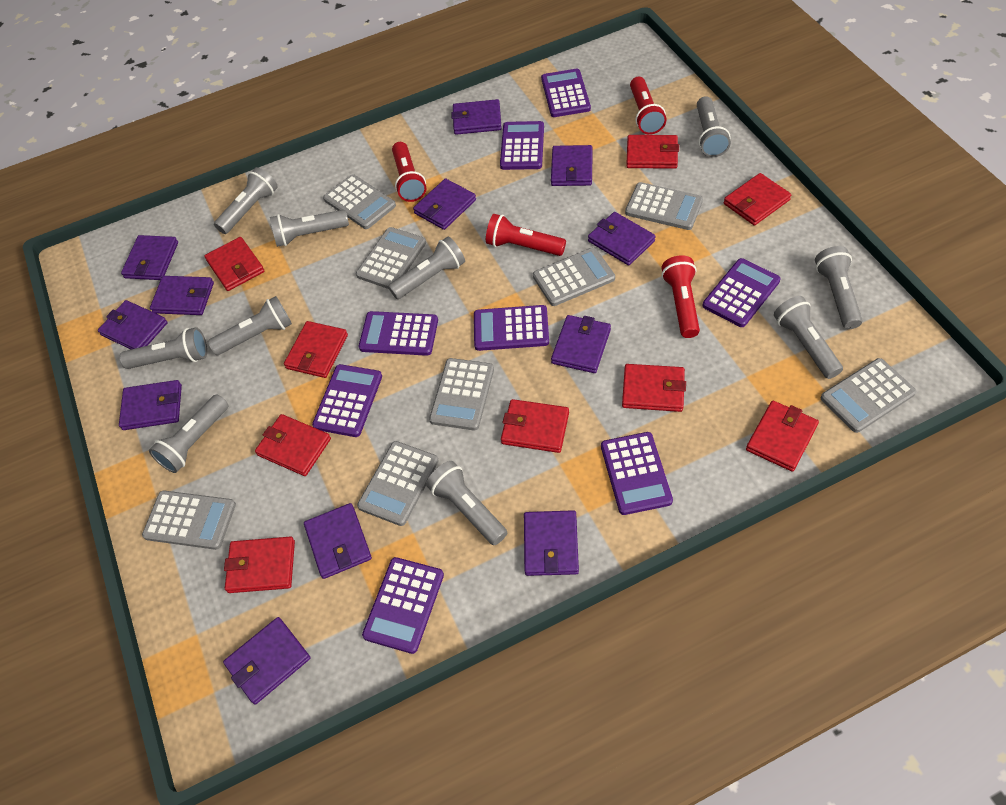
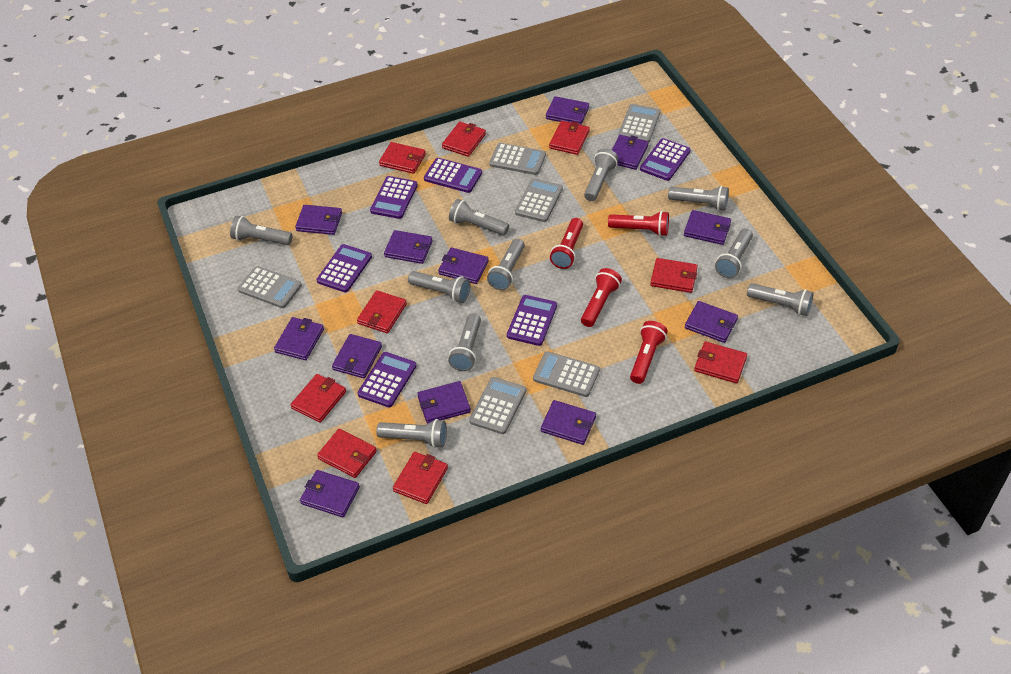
grey calculator: 8 -> 6
purple calculator: 8 -> 6

